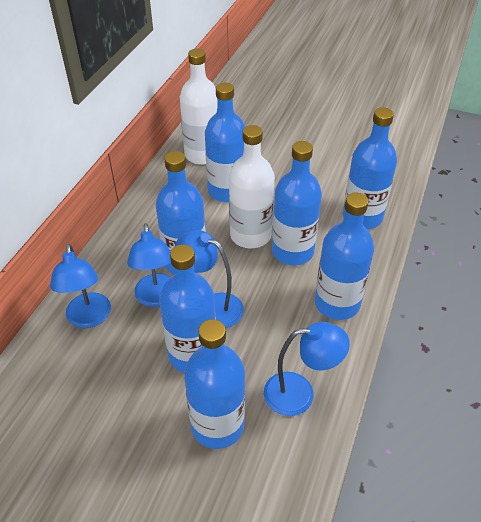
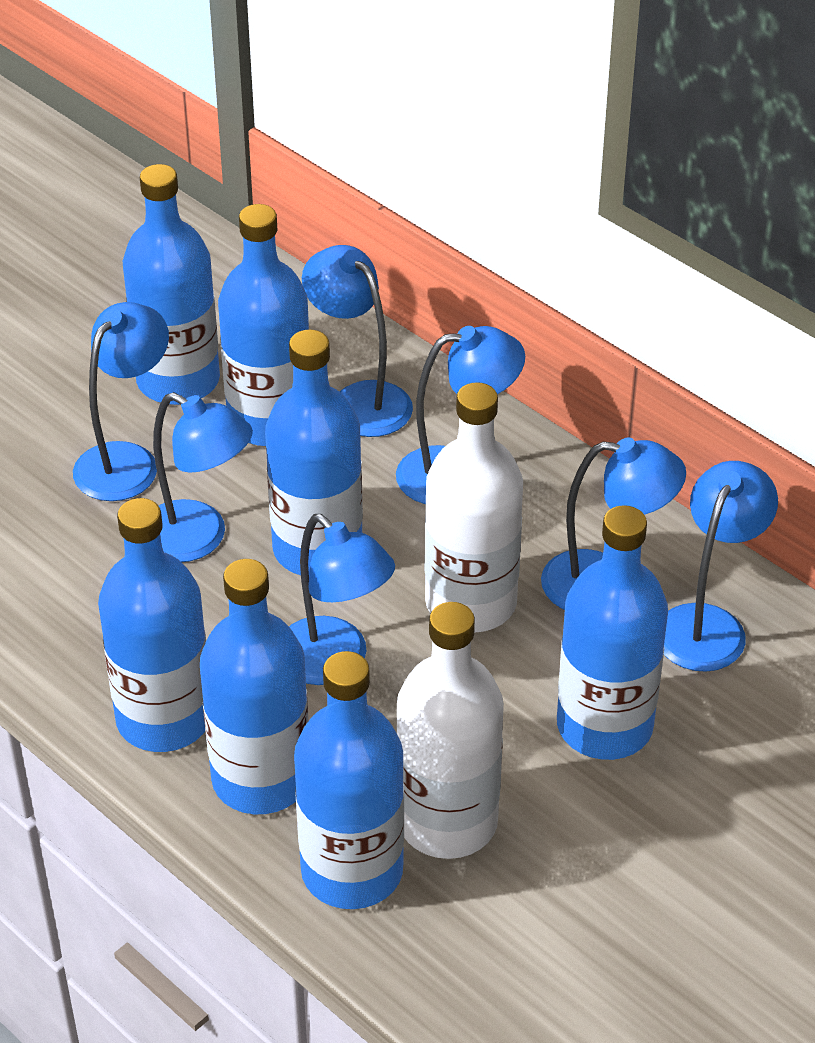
blue lamp: 4 -> 7

